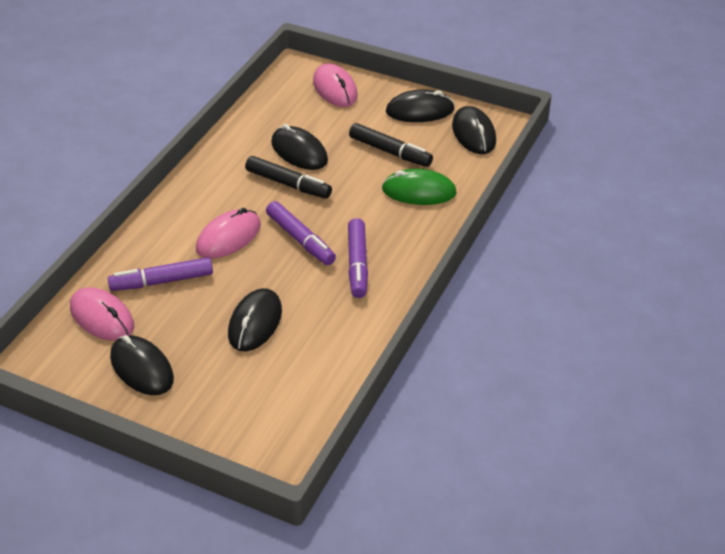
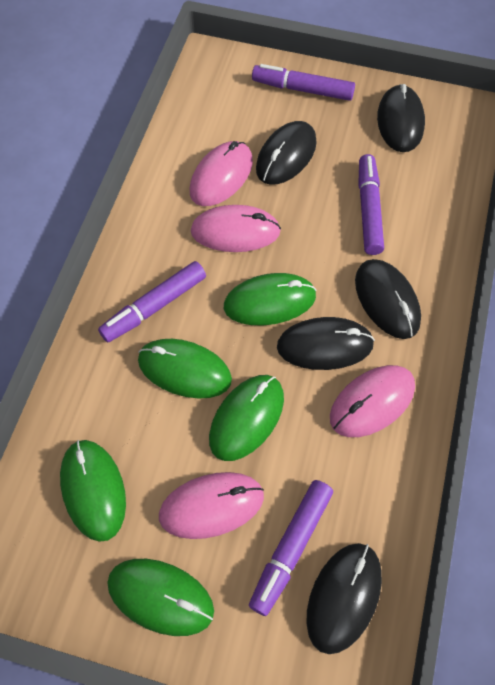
black marker: 2 -> 0
green mouse: 1 -> 5
pink mouse: 3 -> 4
purple marker: 3 -> 4

